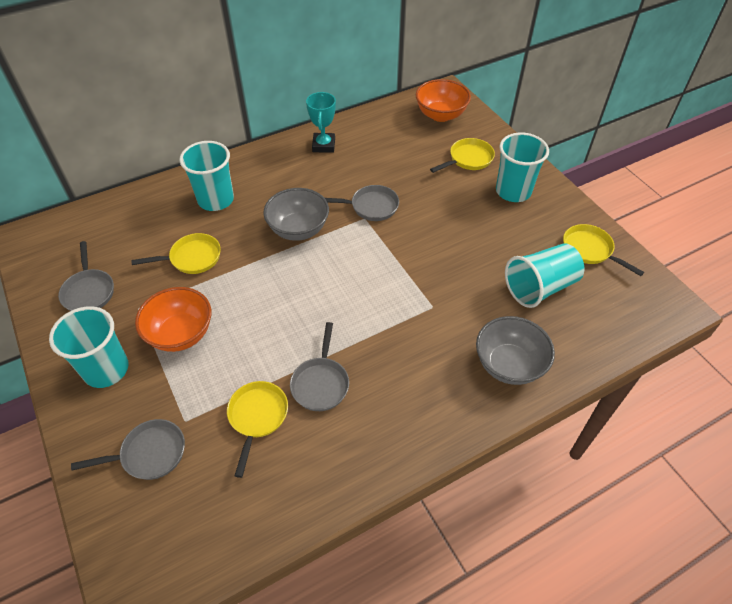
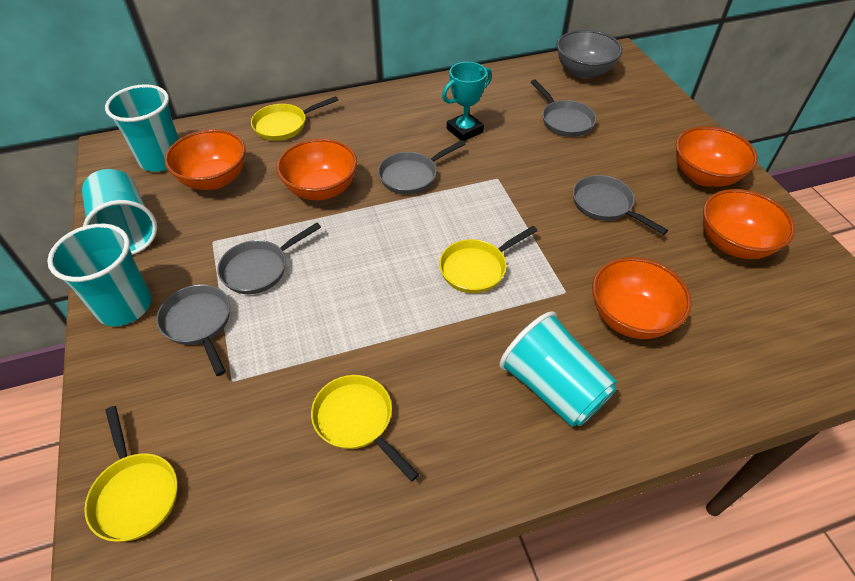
grey bowl: 2 -> 1
grey pan: 4 -> 5
orange bowl: 2 -> 5

